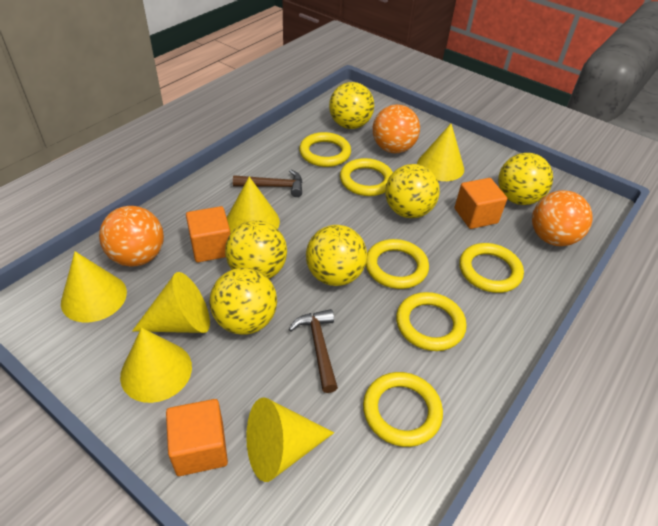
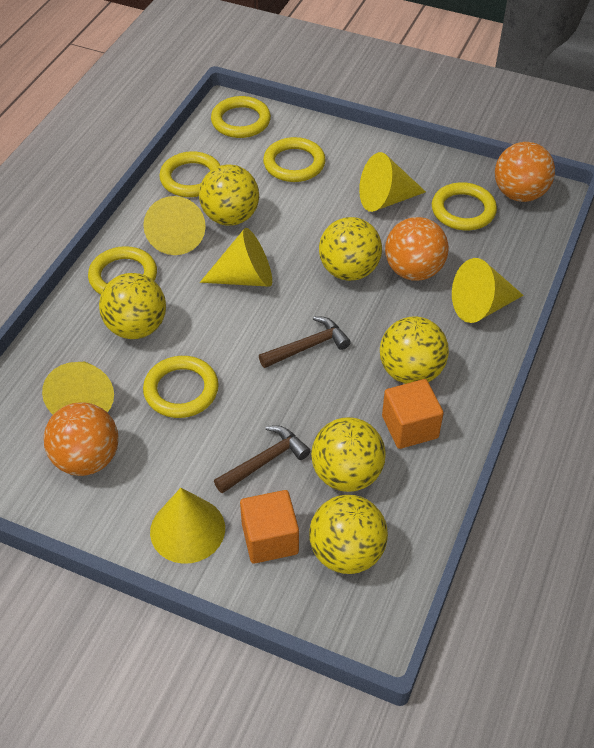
orange cube: 3 -> 2

